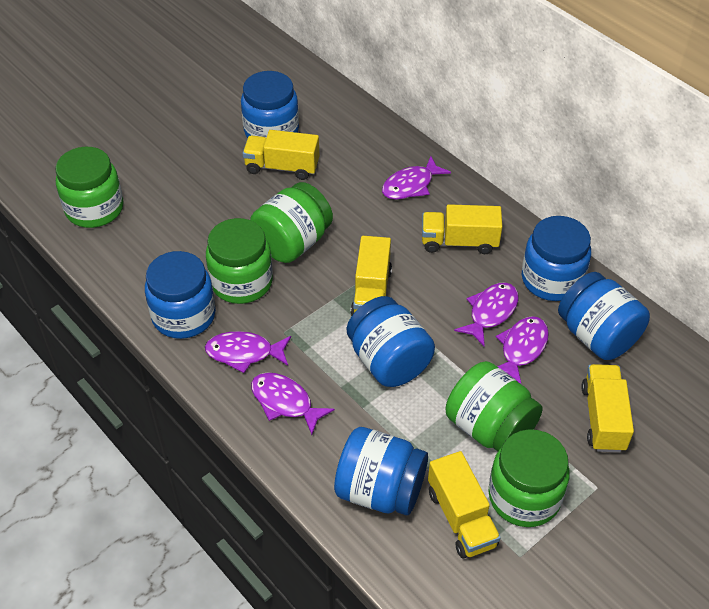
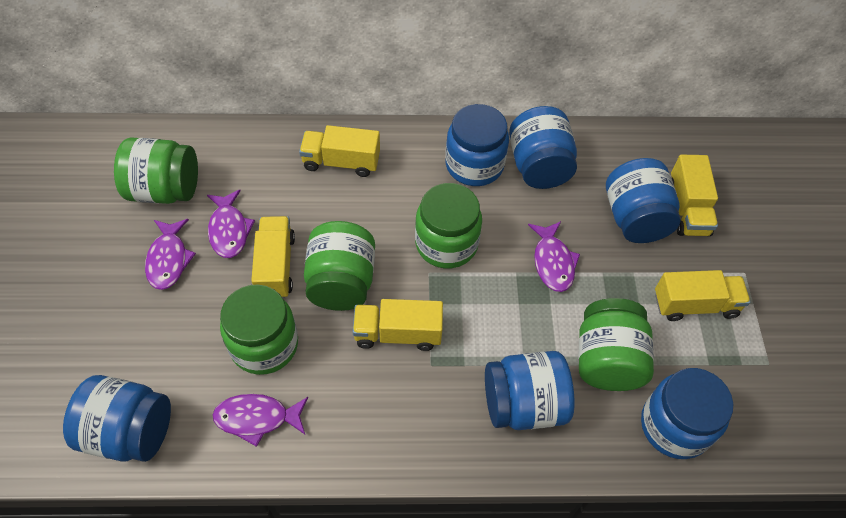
purple fish: 5 -> 4

